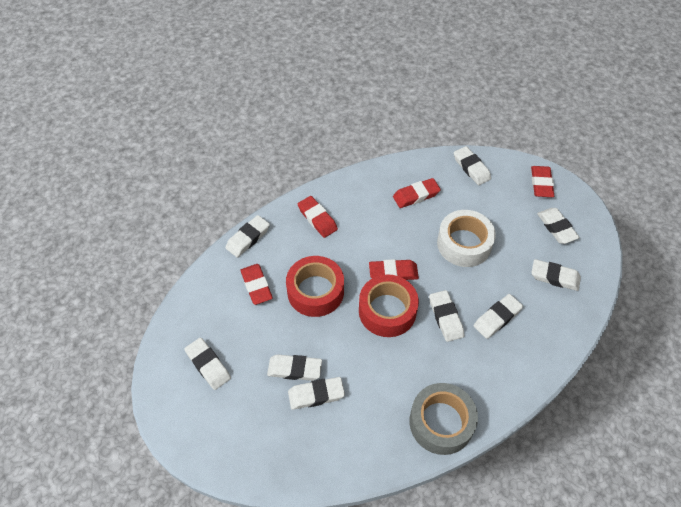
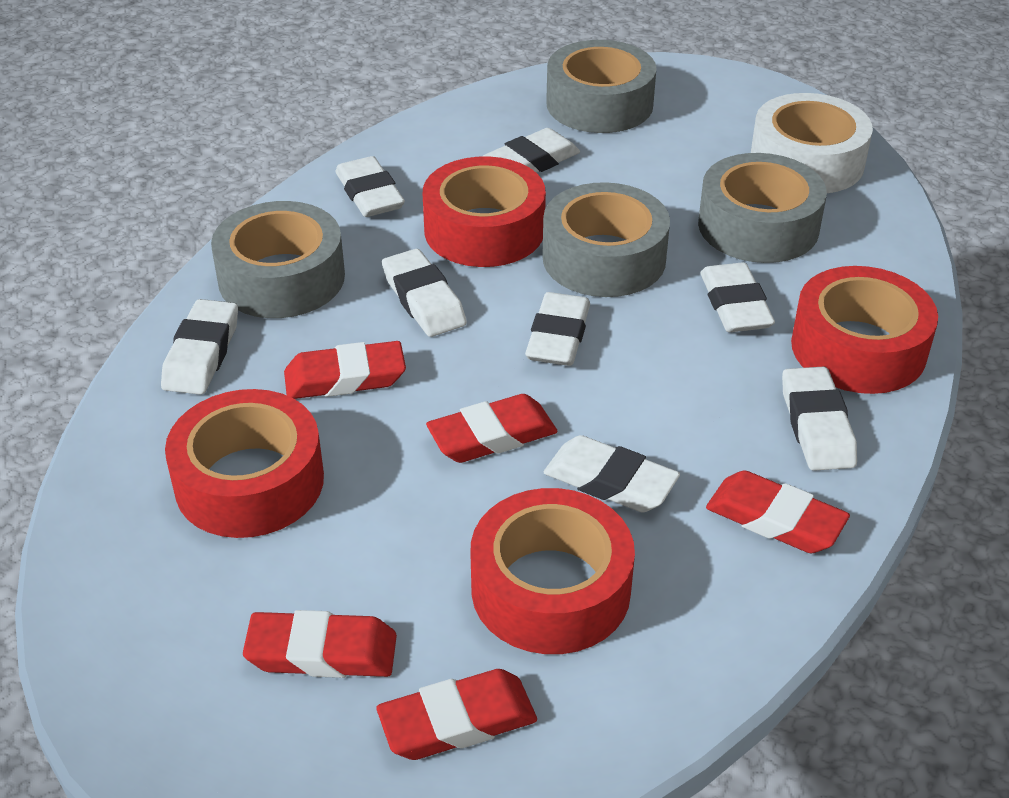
grey tape: 1 -> 4
red tape: 2 -> 4
white eraser: 9 -> 8

